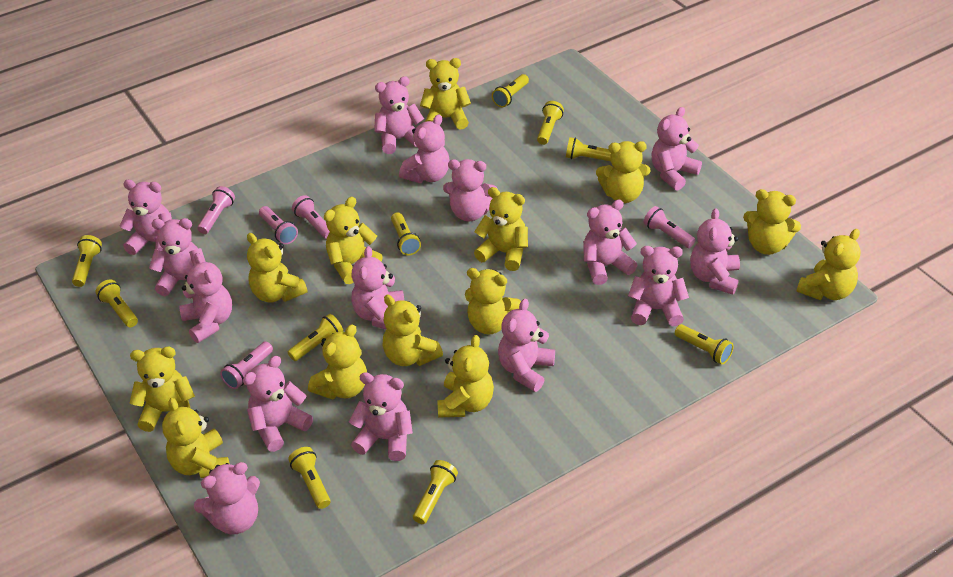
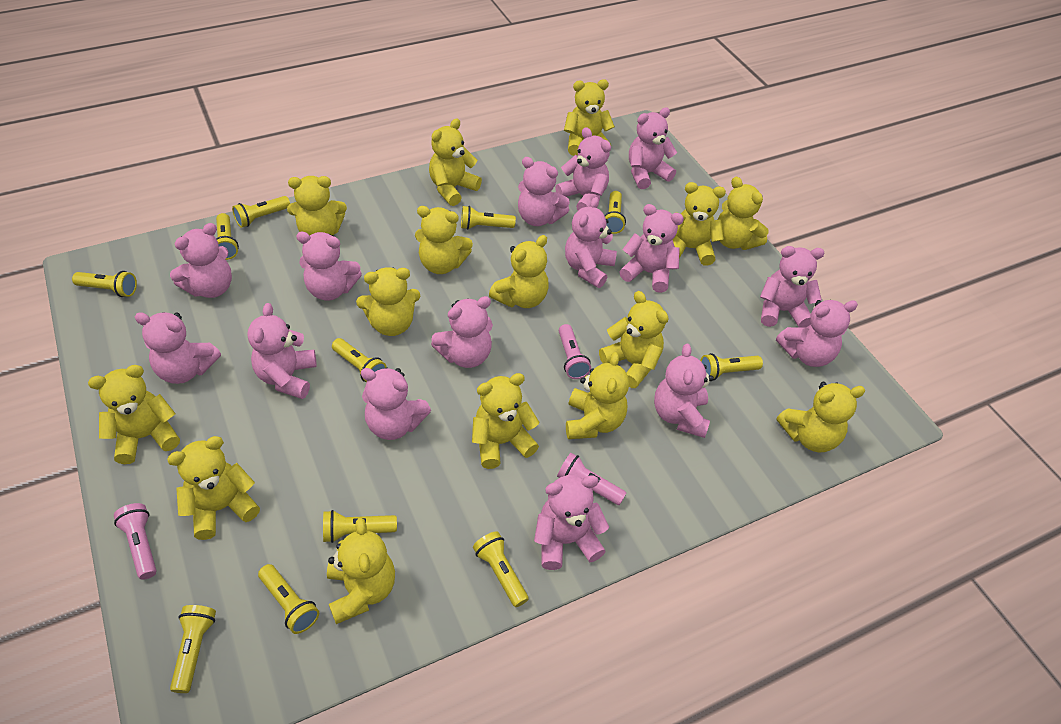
pink flashlight: 5 -> 3
yellow flashlight: 10 -> 11
yellow teddy bear: 13 -> 15

